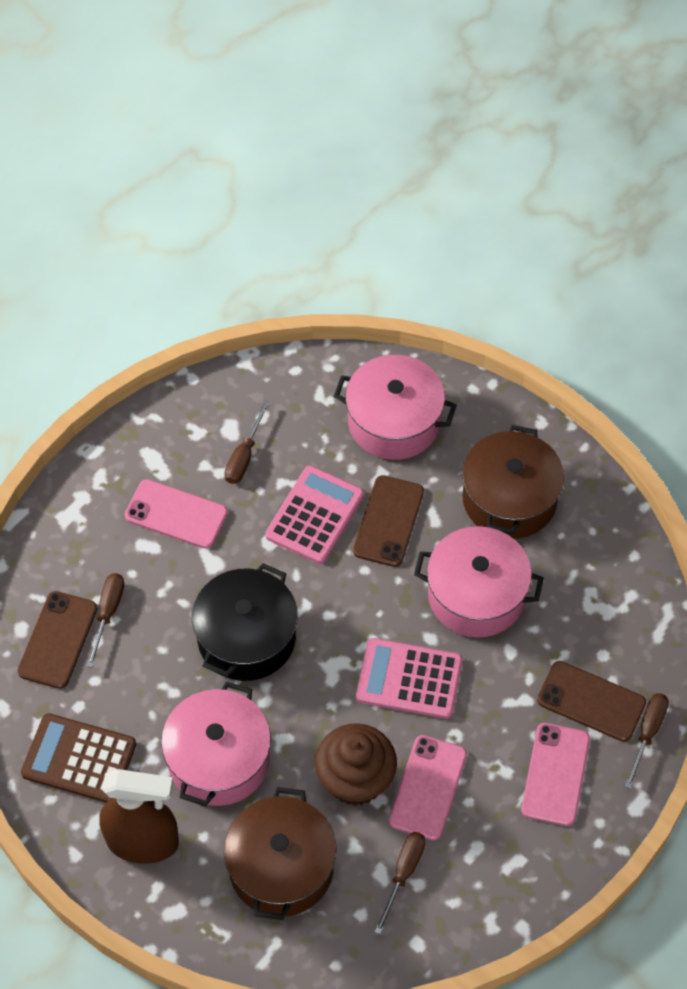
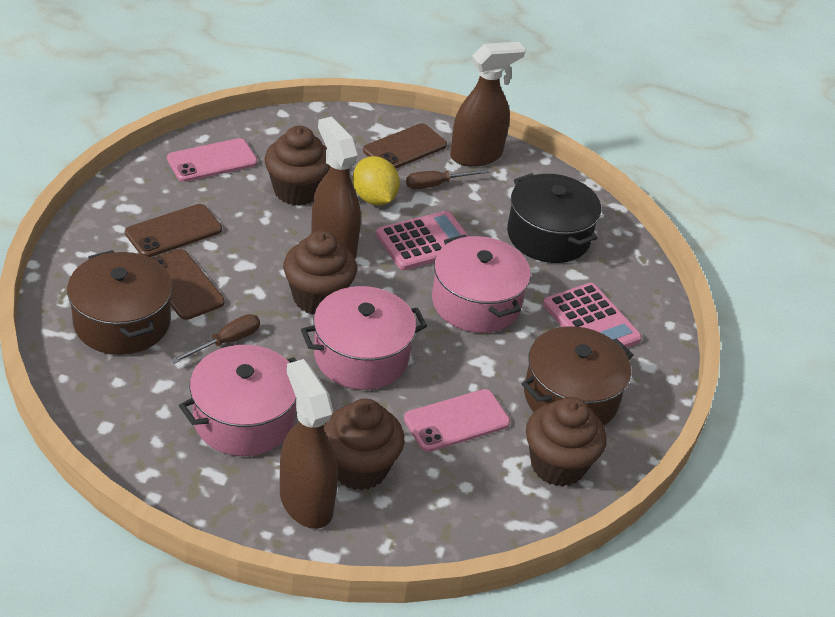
brown calculator: 1 -> 0
brown cupcake: 1 -> 4
brown screwdriver: 4 -> 2
brown spray bottle: 1 -> 3
pink phone: 3 -> 2
yellow lemon: 0 -> 1

